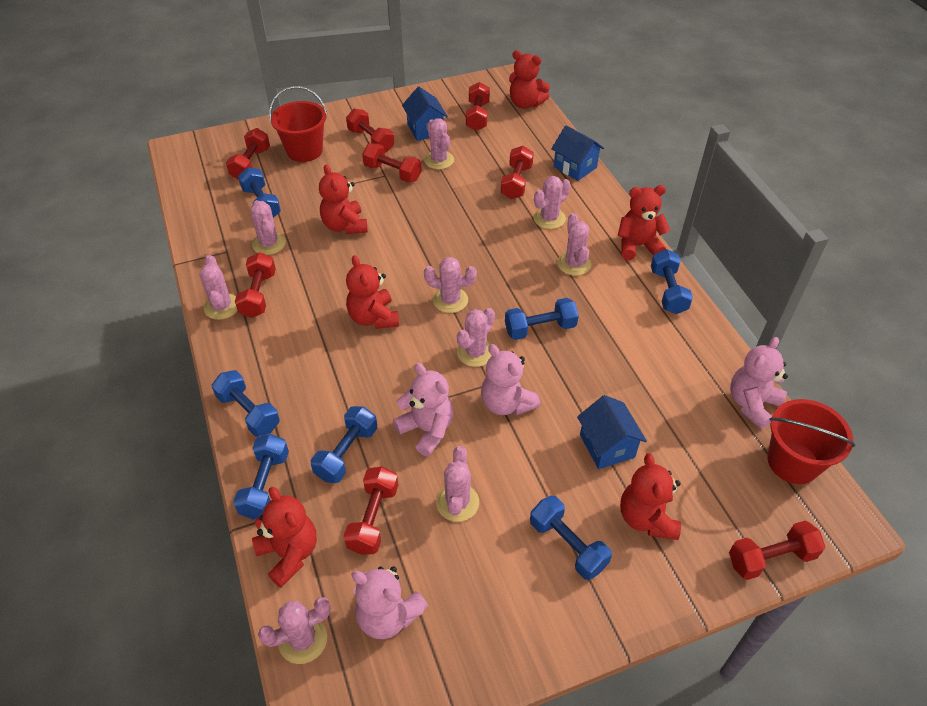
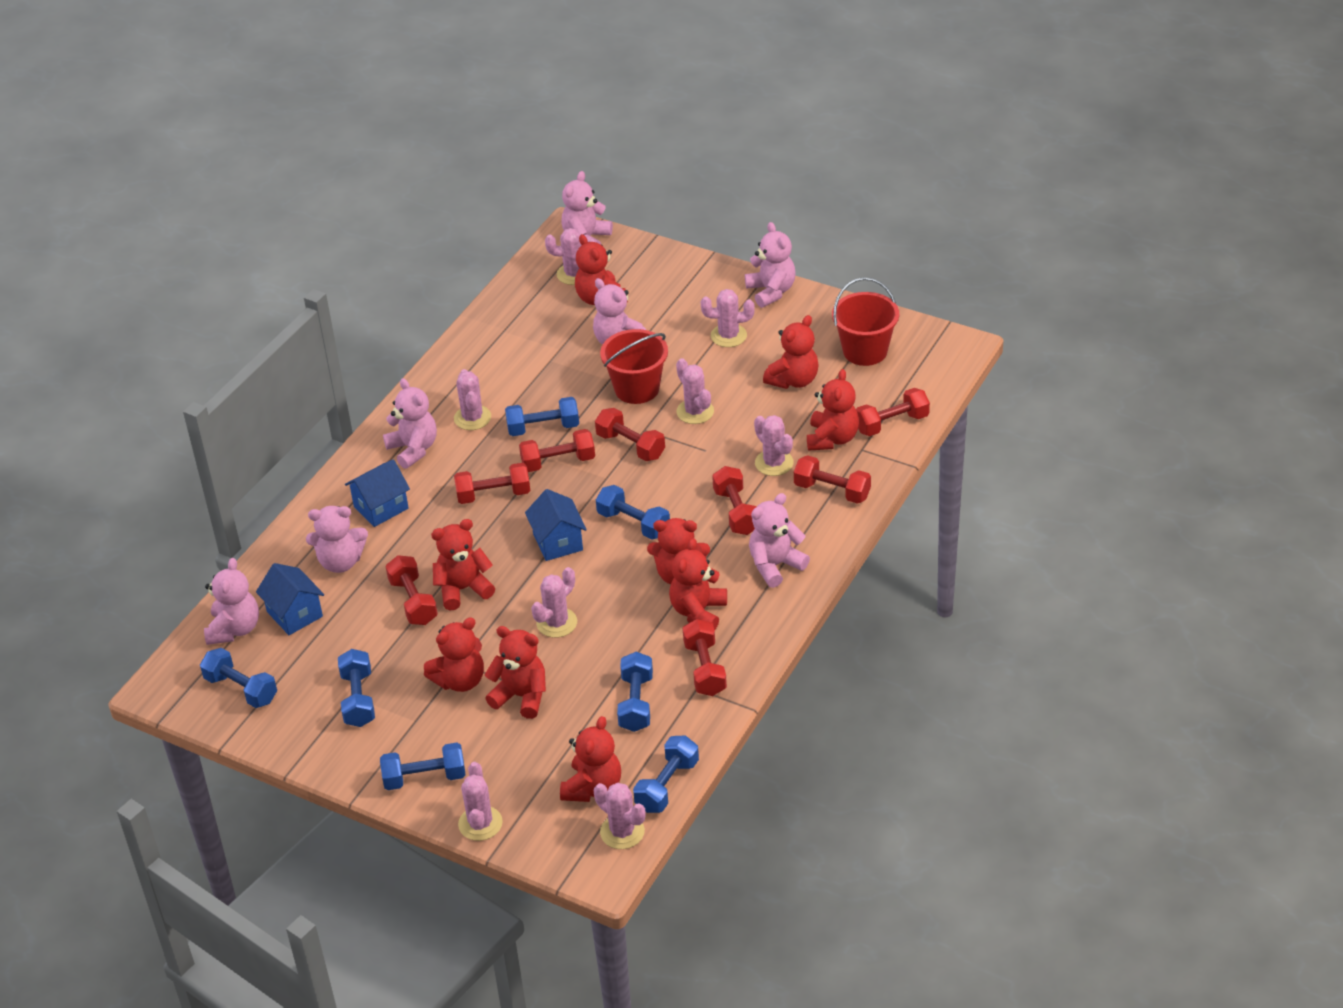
pink cactus: 9 -> 8
pink teddy bear: 4 -> 7
red teddy bear: 6 -> 9

